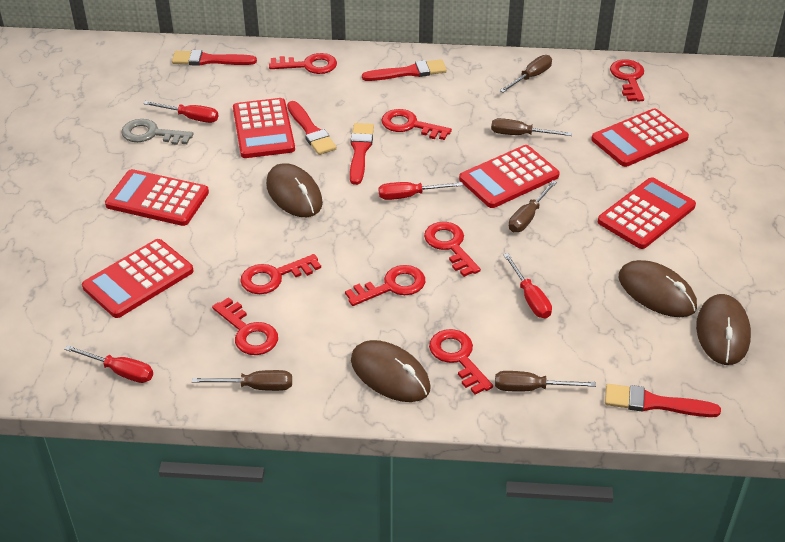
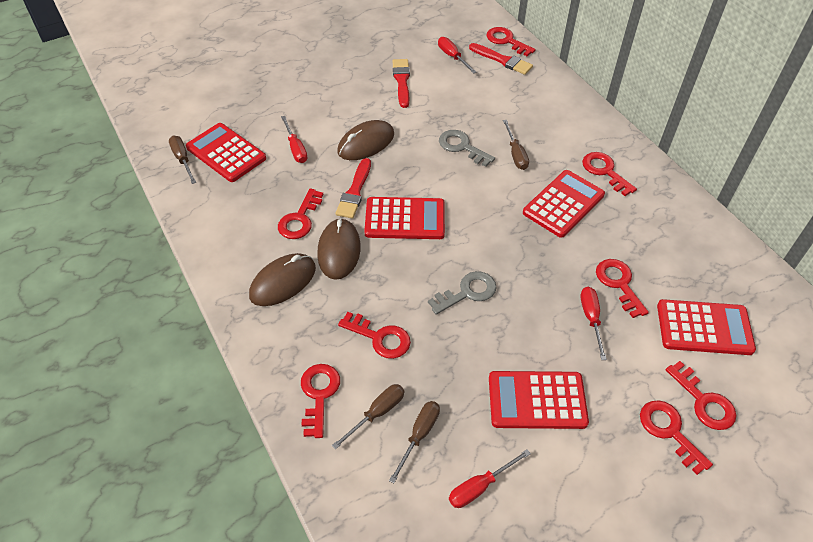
brown mouse: 4 -> 3
brown screwdriver: 5 -> 4
grey key: 1 -> 2
red brush: 5 -> 3
red calculator: 6 -> 5

